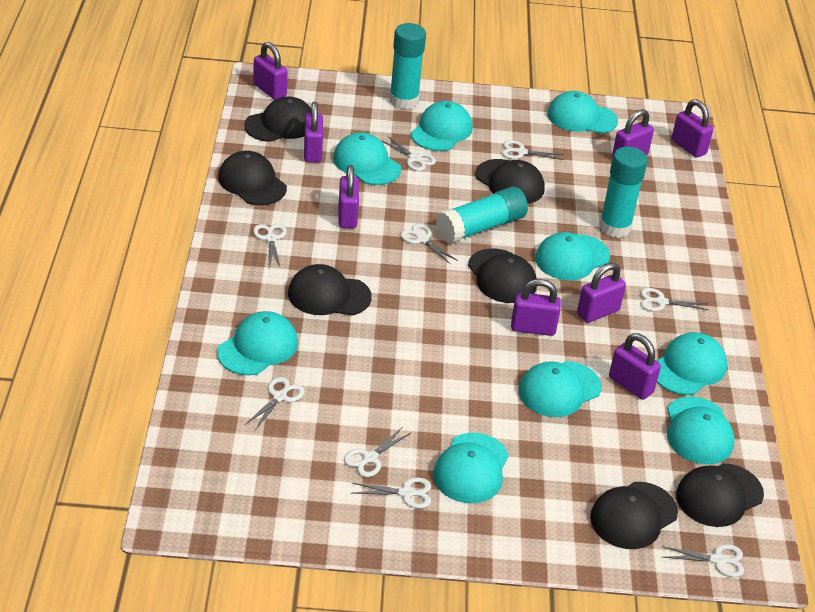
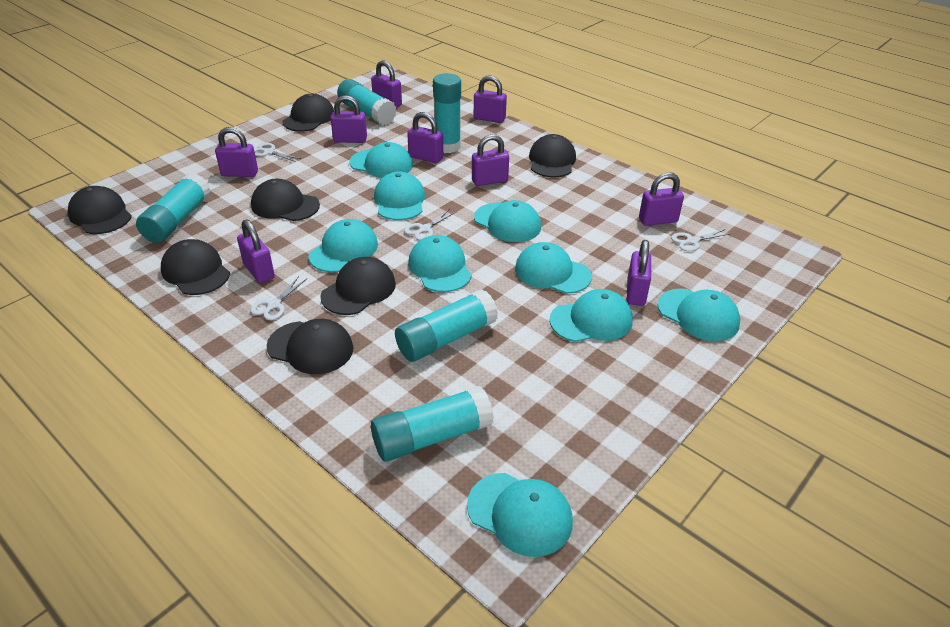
purple padlock: 8 -> 9
turquoise glue stick: 3 -> 5
white scissors: 9 -> 4

